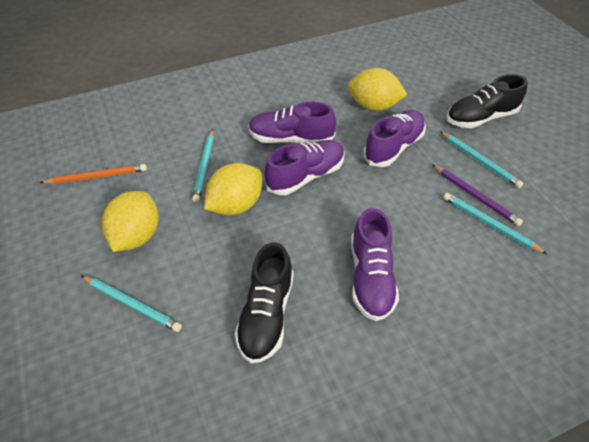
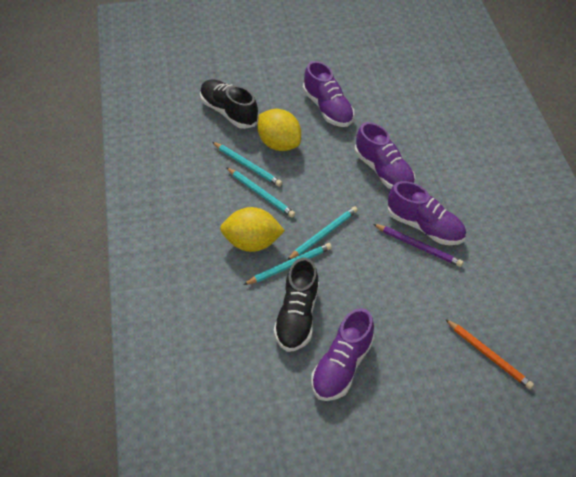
yellow lemon: 3 -> 2

